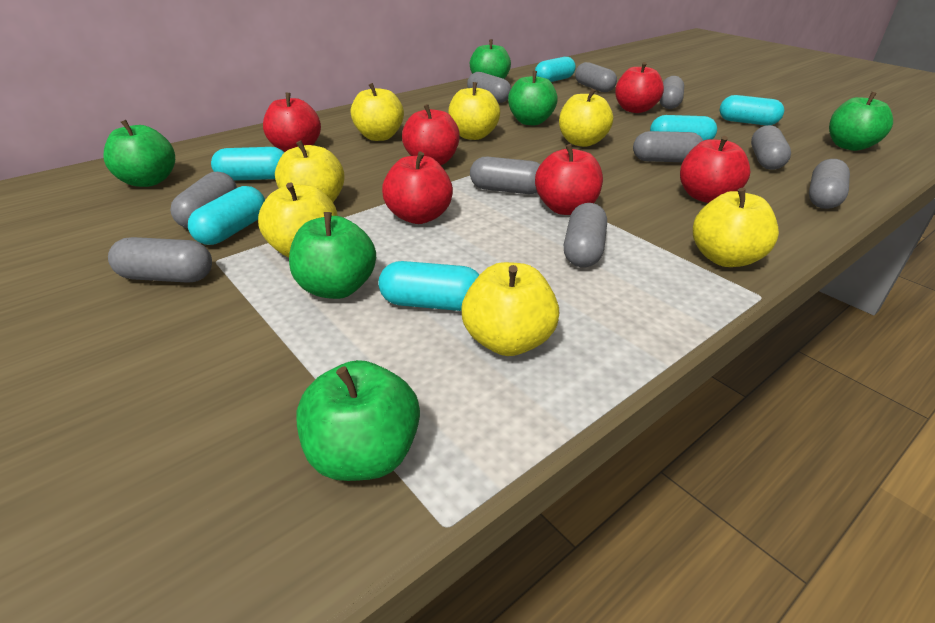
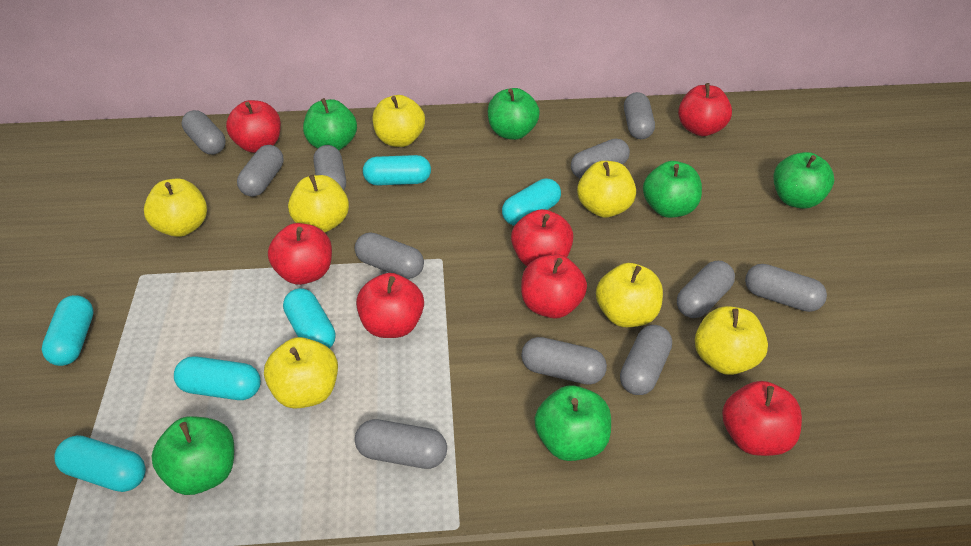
grey capsule: 10 -> 11
red apple: 6 -> 7

